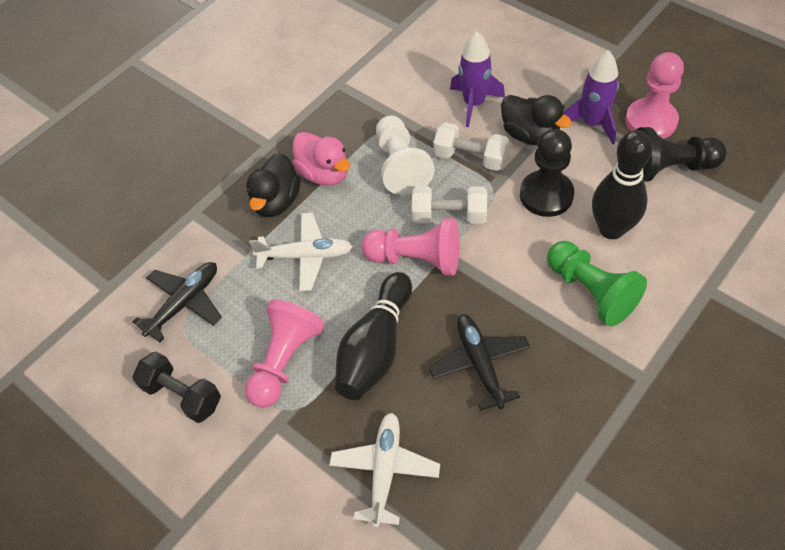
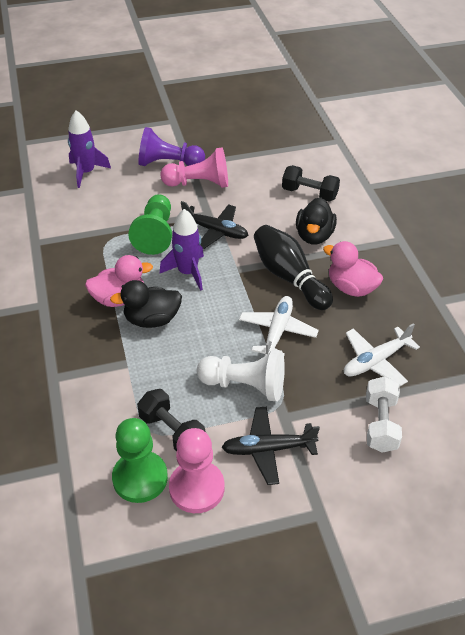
black bowling pin: 2 -> 1
black dumbbell: 1 -> 2
black pawn: 2 -> 0
green pawn: 1 -> 2
pink duck: 1 -> 2
pink pawn: 3 -> 2
purple pawn: 0 -> 1
white dumbbell: 2 -> 1

